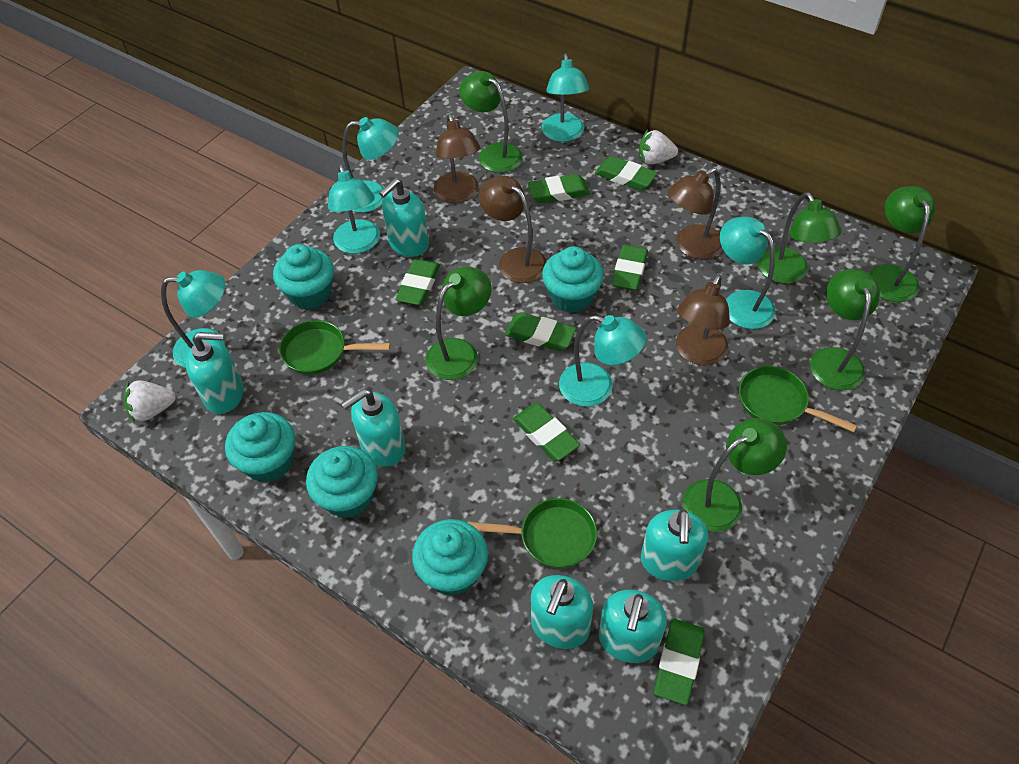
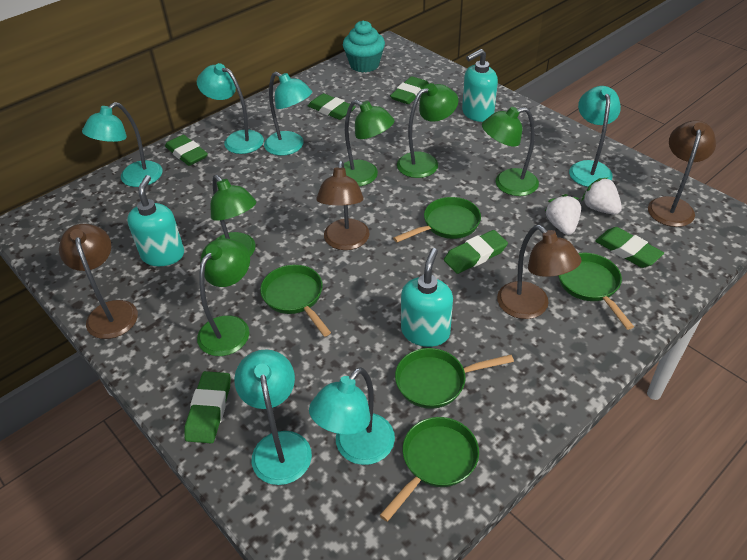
green eraser: 7 -> 6
green lamp: 6 -> 5
green pan: 3 -> 5
turquoise cupcake: 5 -> 1
turquoise soap dispenser: 6 -> 3

